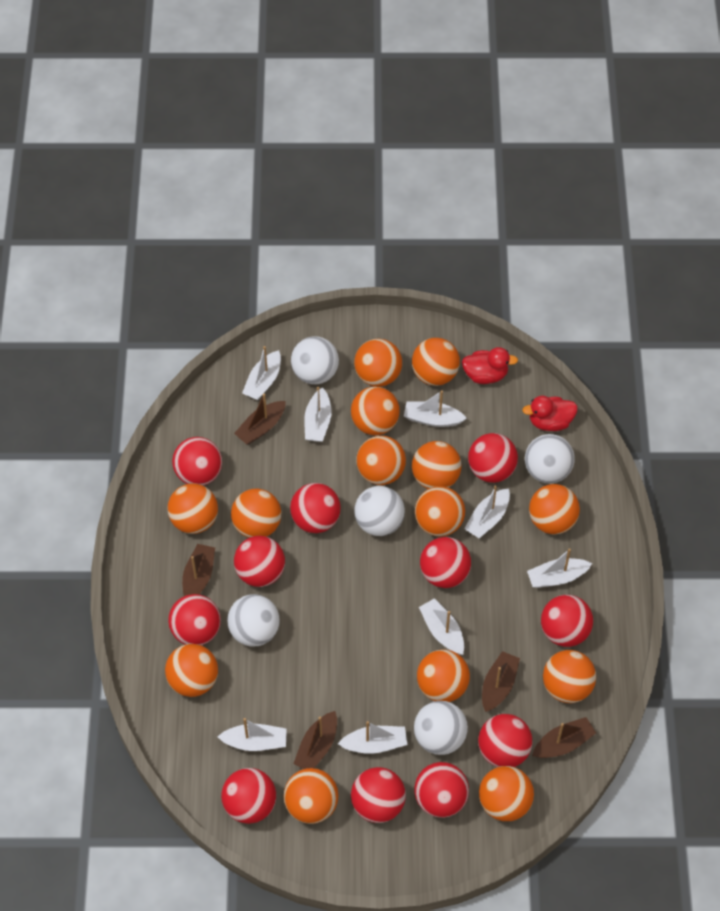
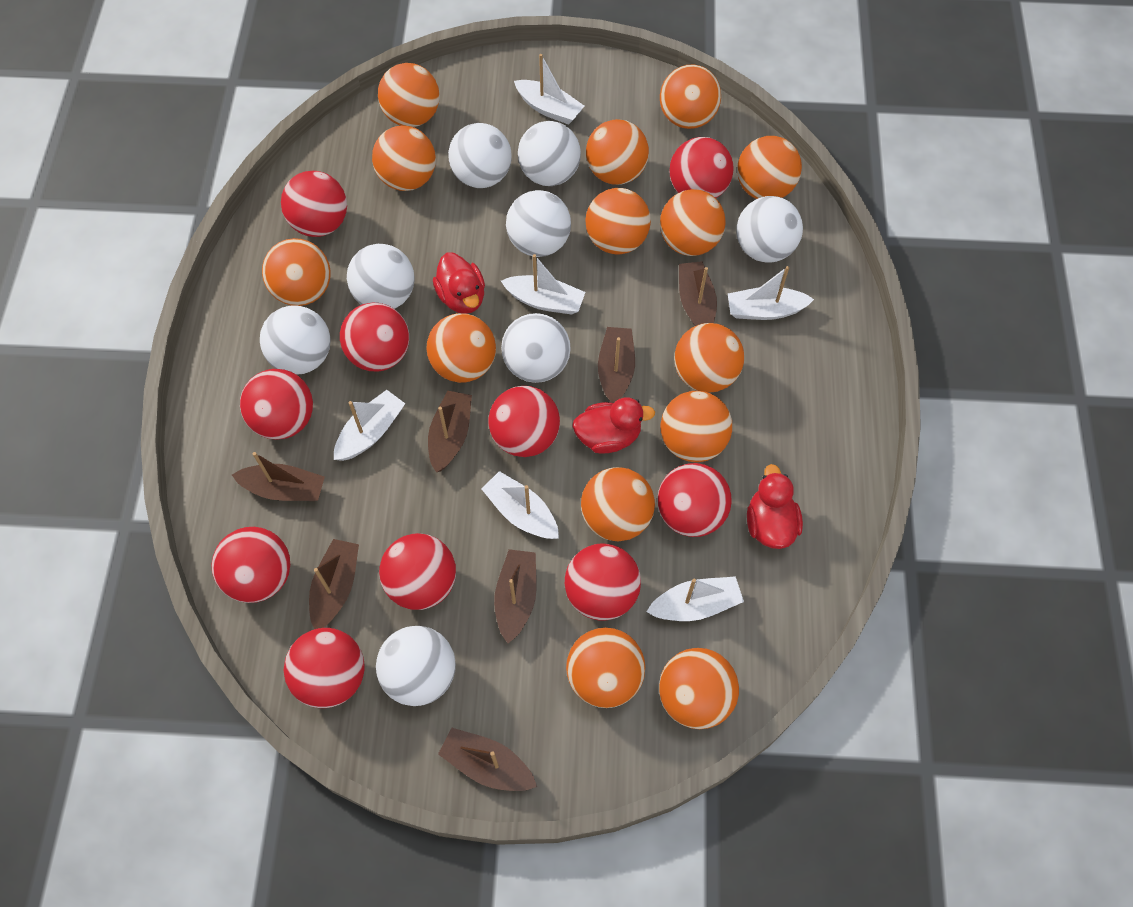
brown boat: 5 -> 7
red ball: 11 -> 10
red duck: 2 -> 3
white ball: 5 -> 8
white boat: 8 -> 6

